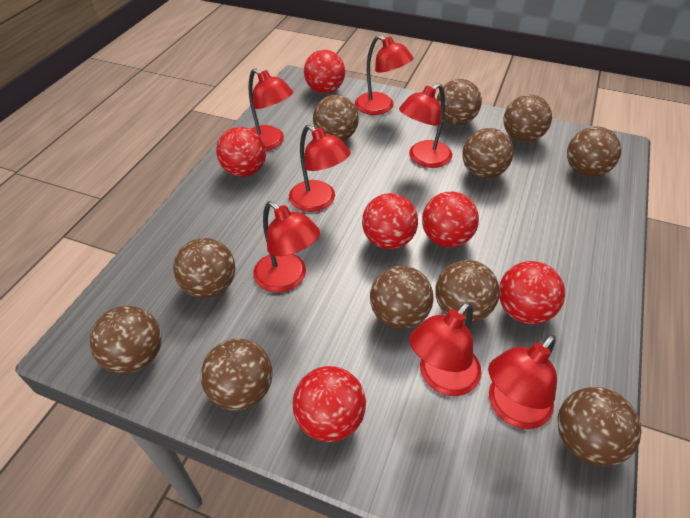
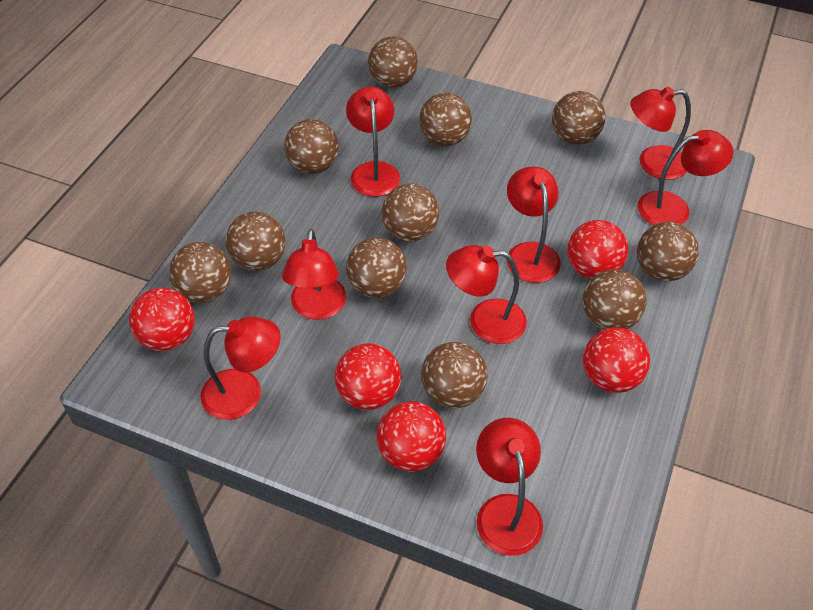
red ball: 6 -> 5
red lamp: 7 -> 8

